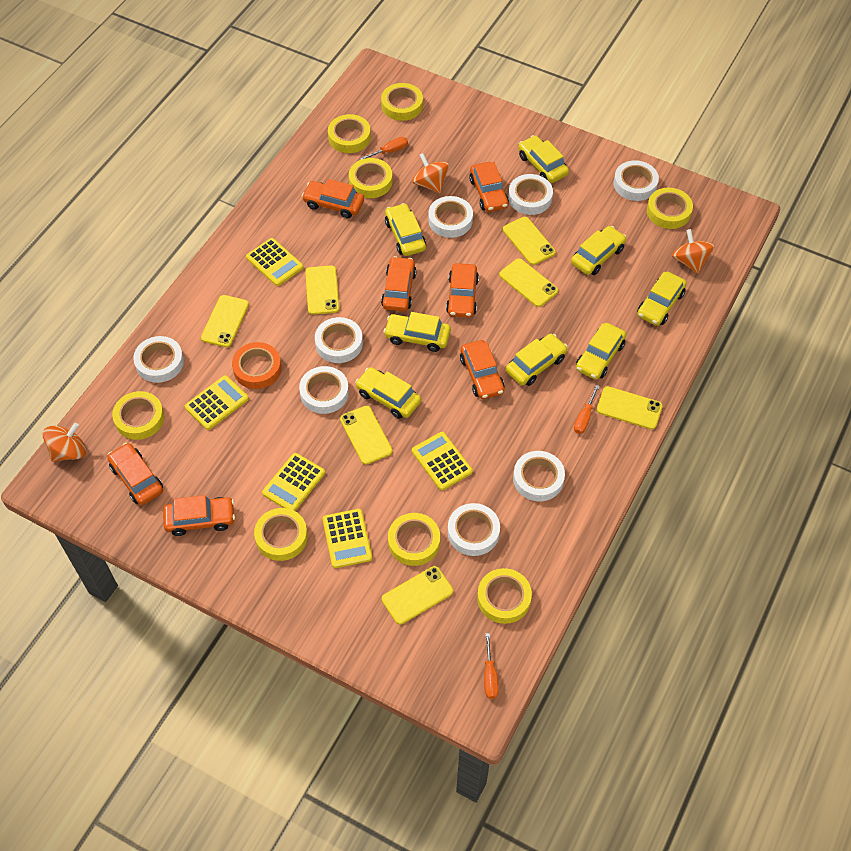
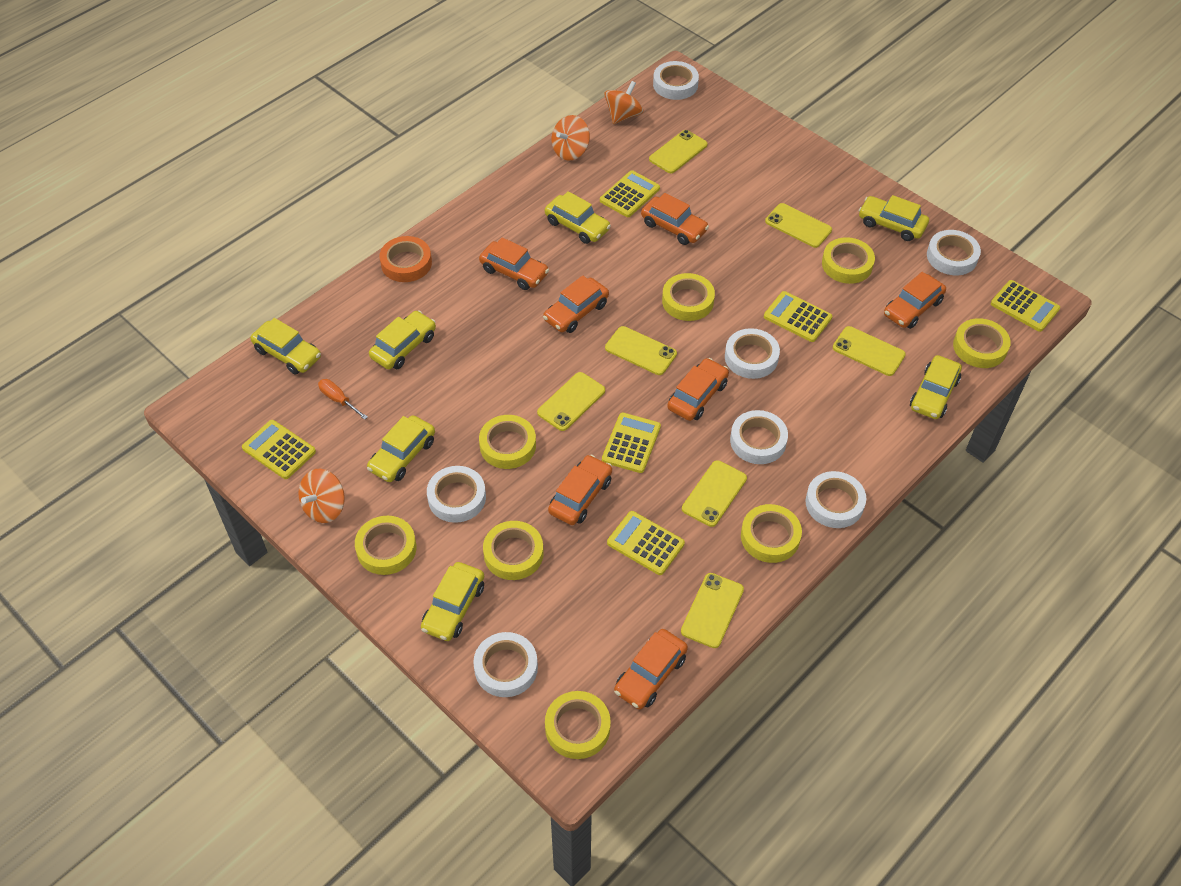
orange screwdriver: 3 -> 1
white tape: 8 -> 7
yellow calculator: 5 -> 6
yellow car: 8 -> 7

